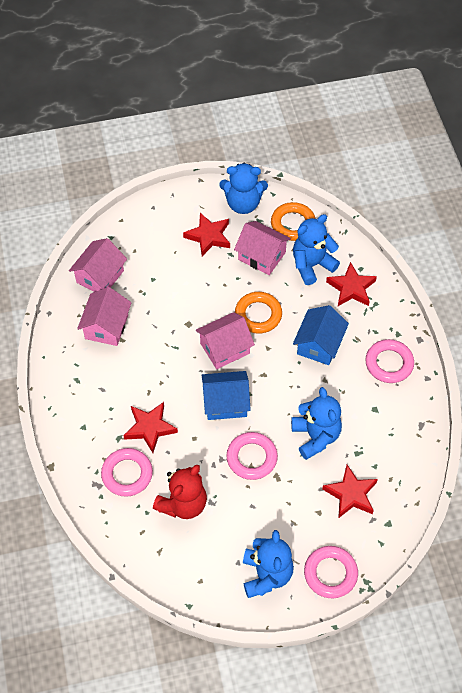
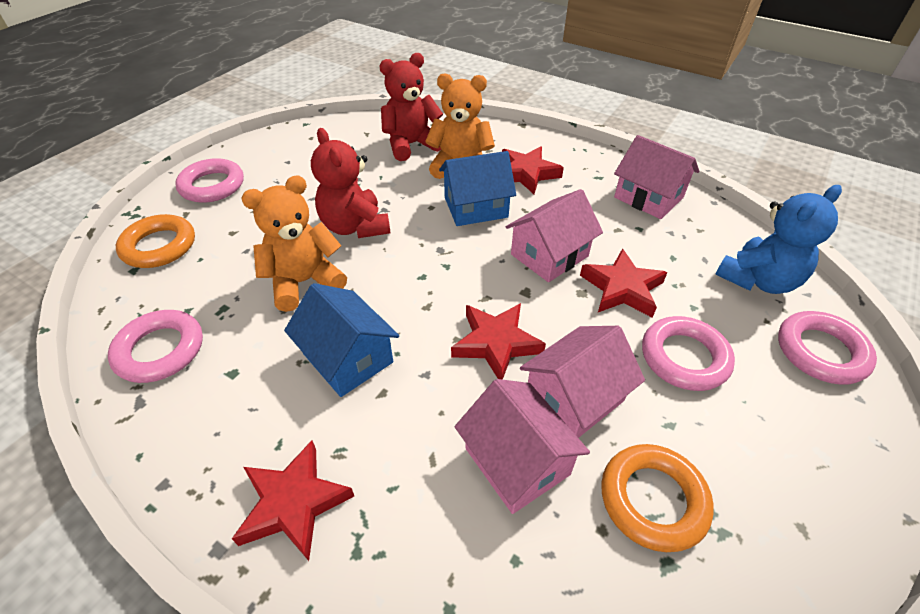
blue teddy bear: 4 -> 1
orange teddy bear: 0 -> 2
red teddy bear: 1 -> 2

